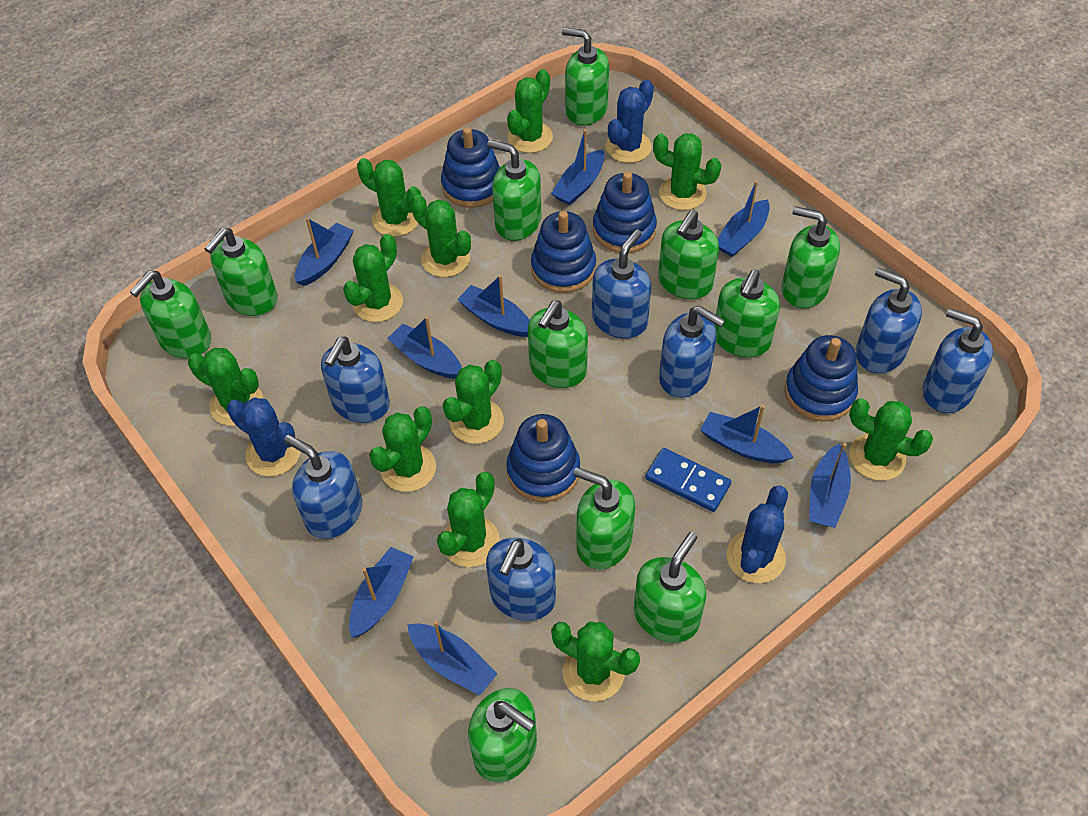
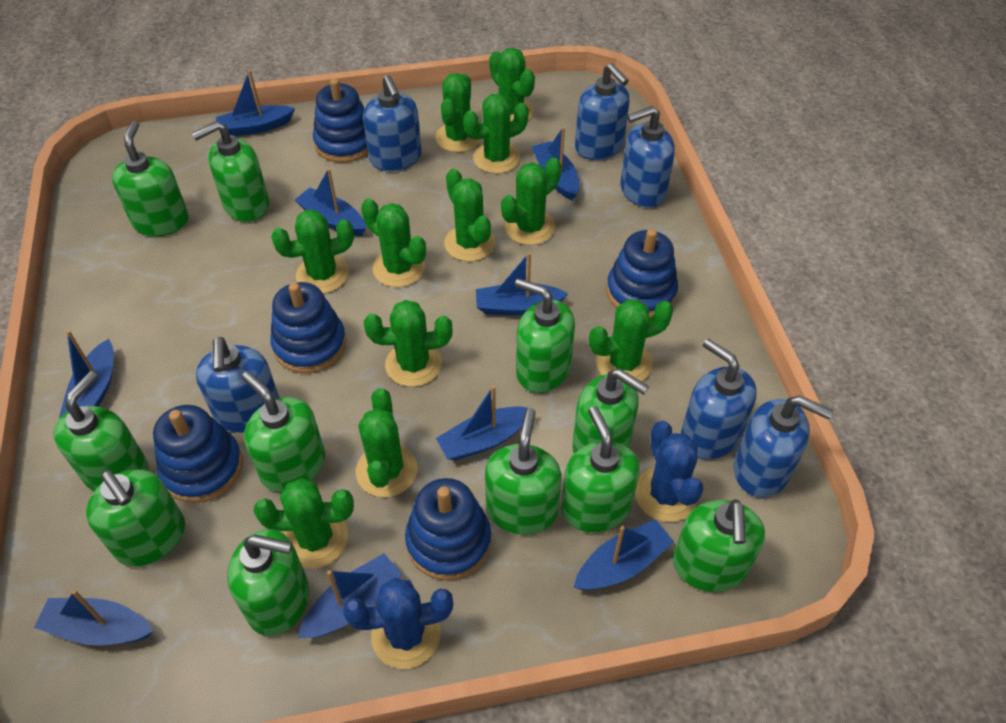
blue cactus: 3 -> 2
blue domino: 1 -> 0
blue soap dispenser: 7 -> 6

